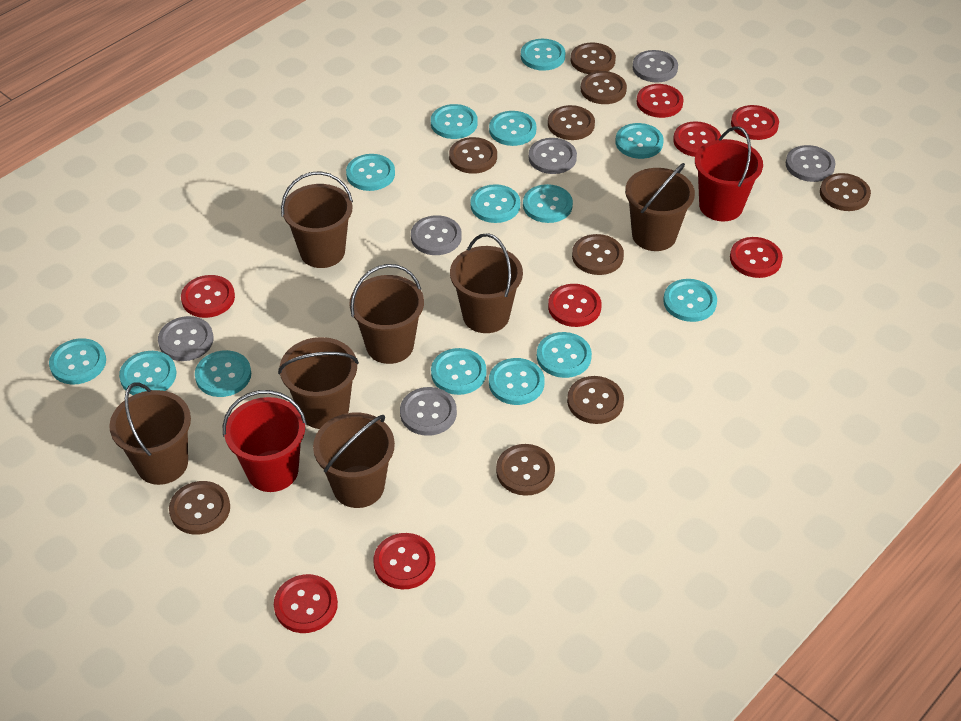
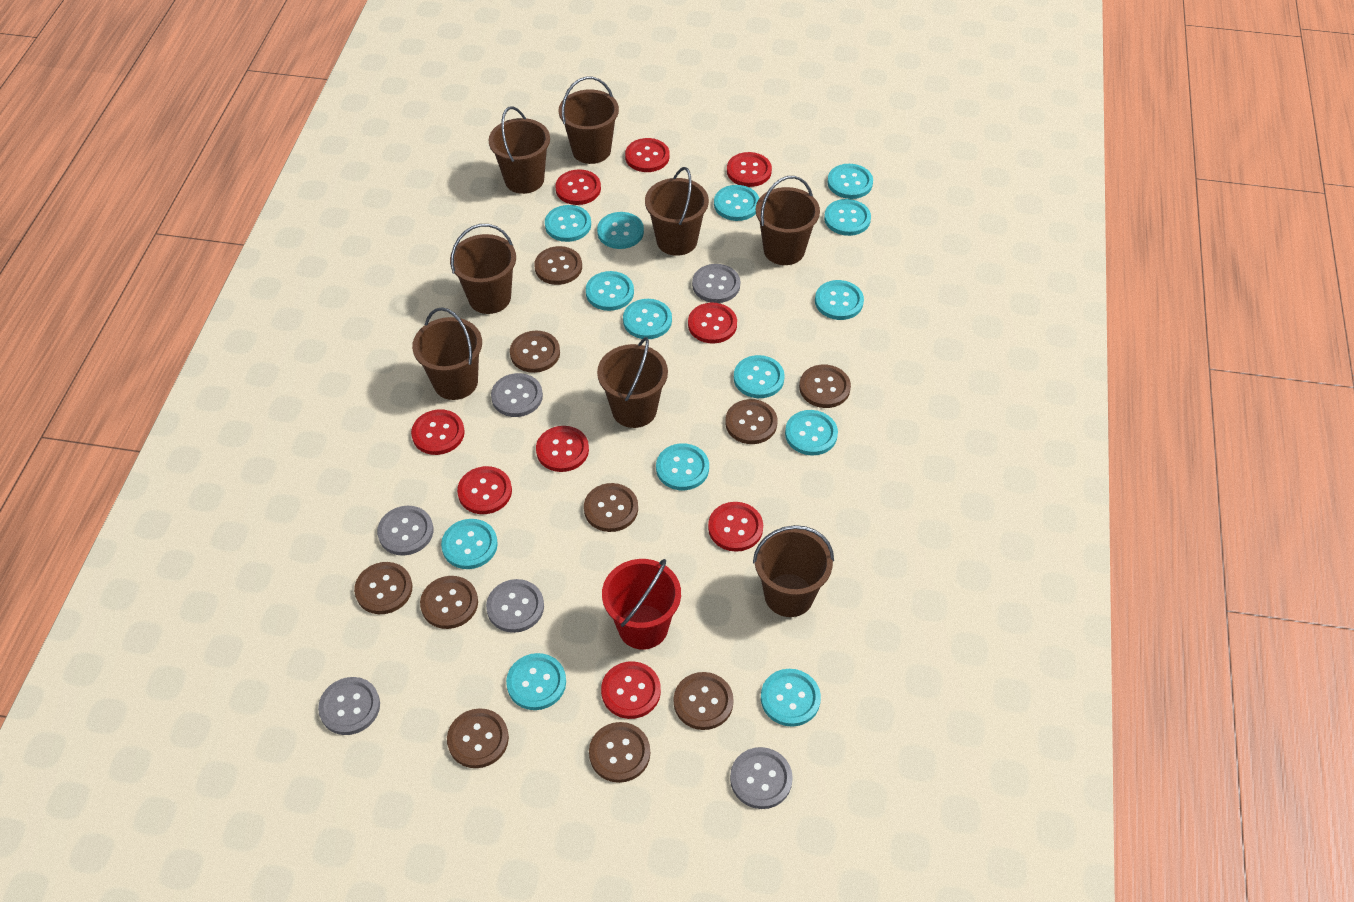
brown bucket: 7 -> 8
brown button: 9 -> 10
red bucket: 2 -> 1
red button: 8 -> 9

